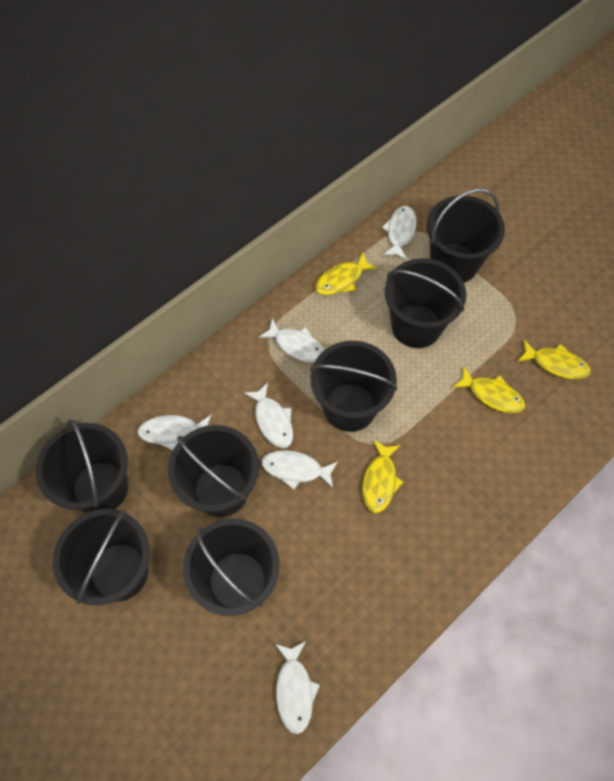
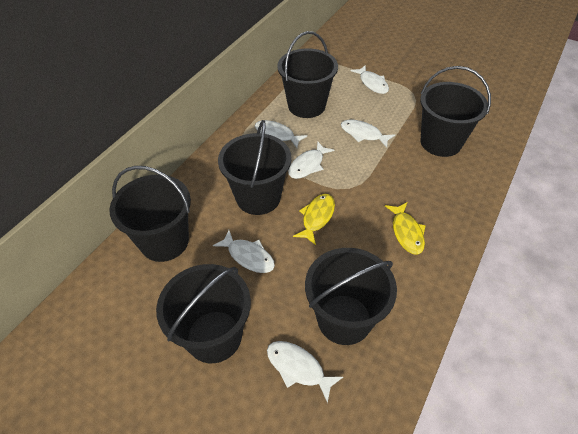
black bucket: 7 -> 6
yellow fish: 4 -> 2

